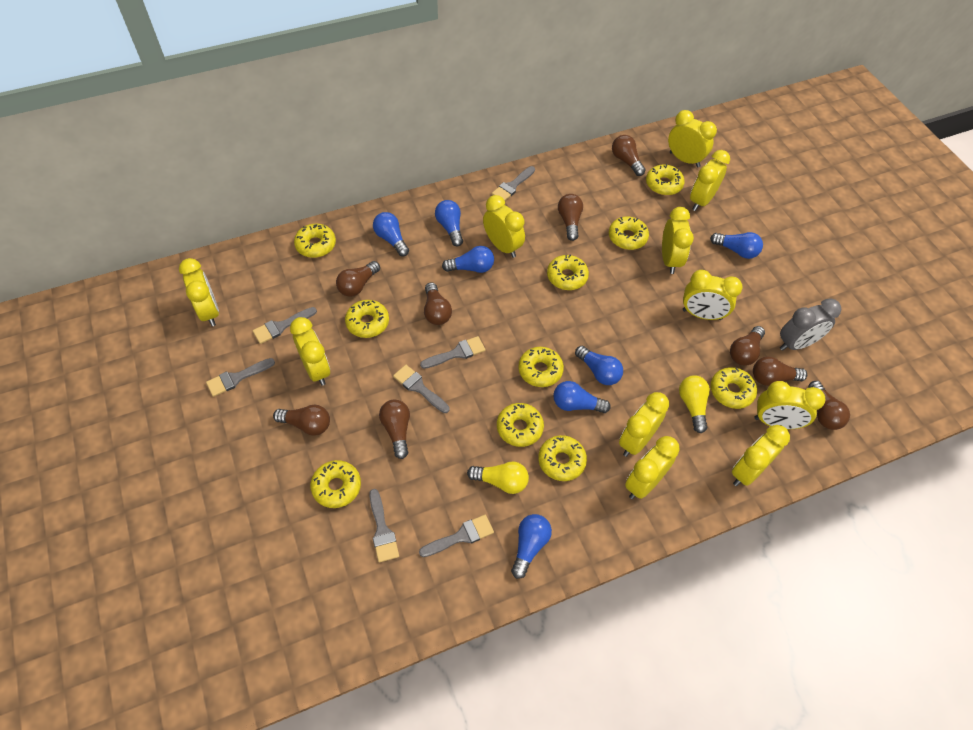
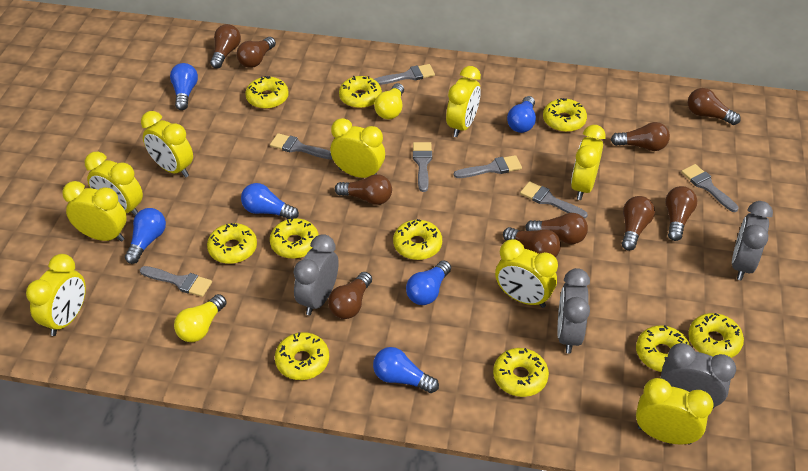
blue light bulb: 7 -> 6
brown light bulb: 9 -> 10
grey clock: 1 -> 4
yellow clock: 11 -> 9

